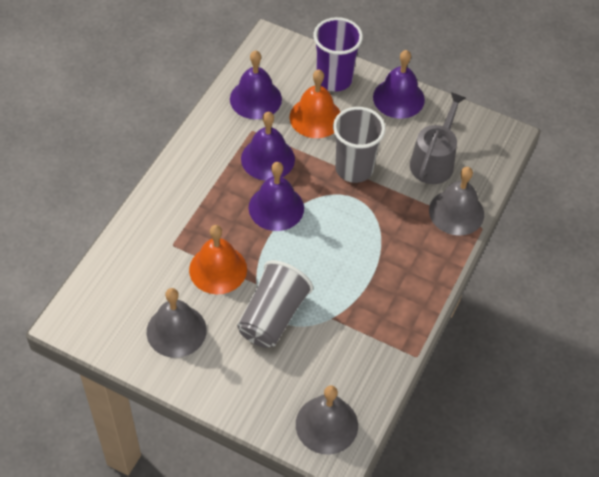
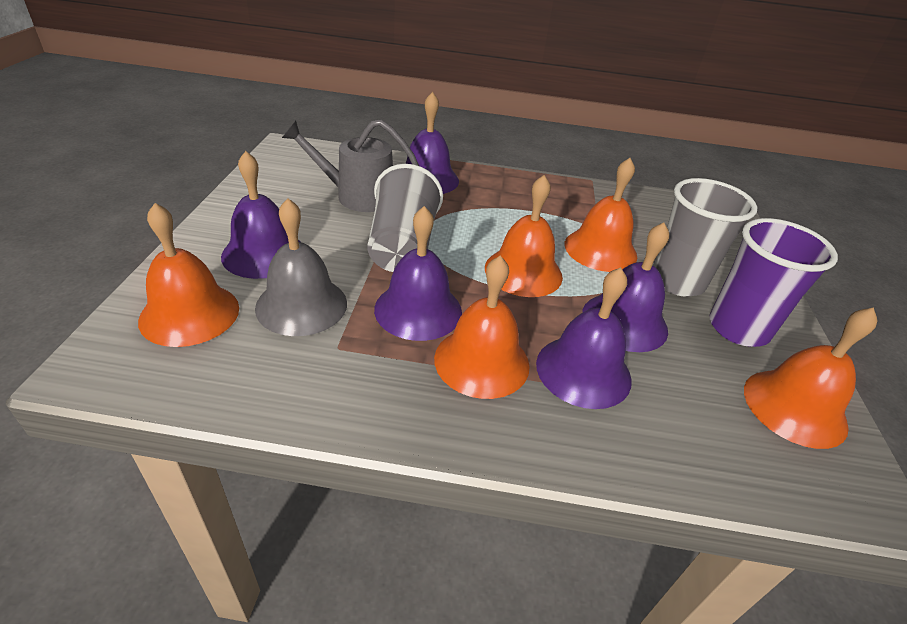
grey bell: 3 -> 1
orange bell: 2 -> 5
purple bell: 4 -> 5

